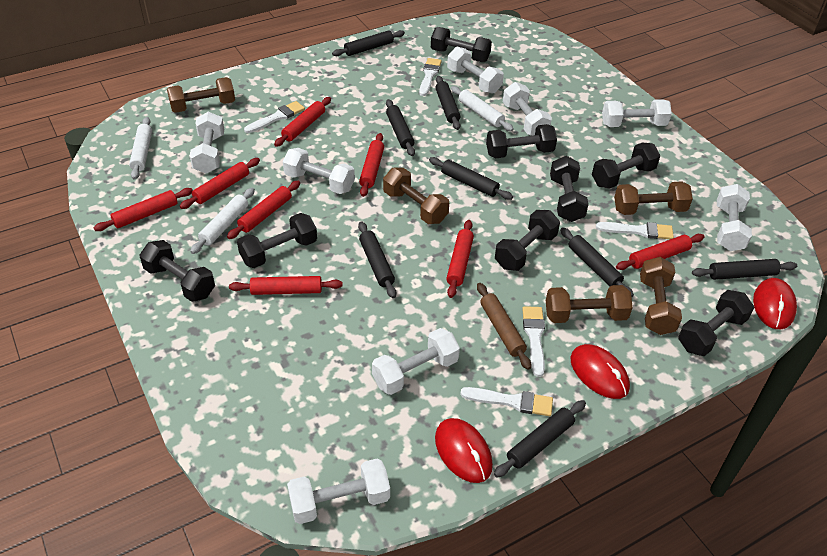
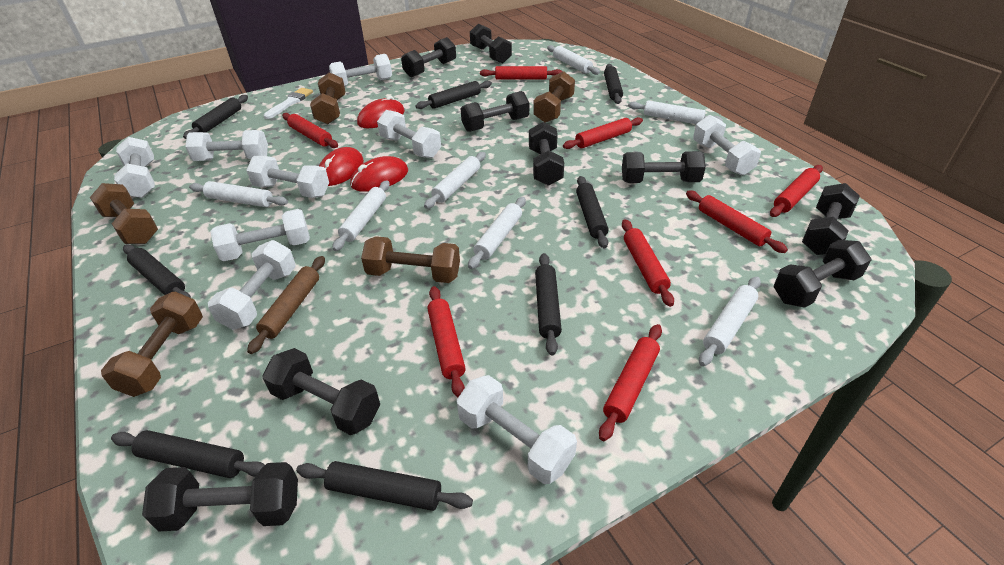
black dumbbell: 8 -> 9
white brush: 5 -> 1
white dumbbell: 8 -> 9
white rolling pin: 3 -> 7

